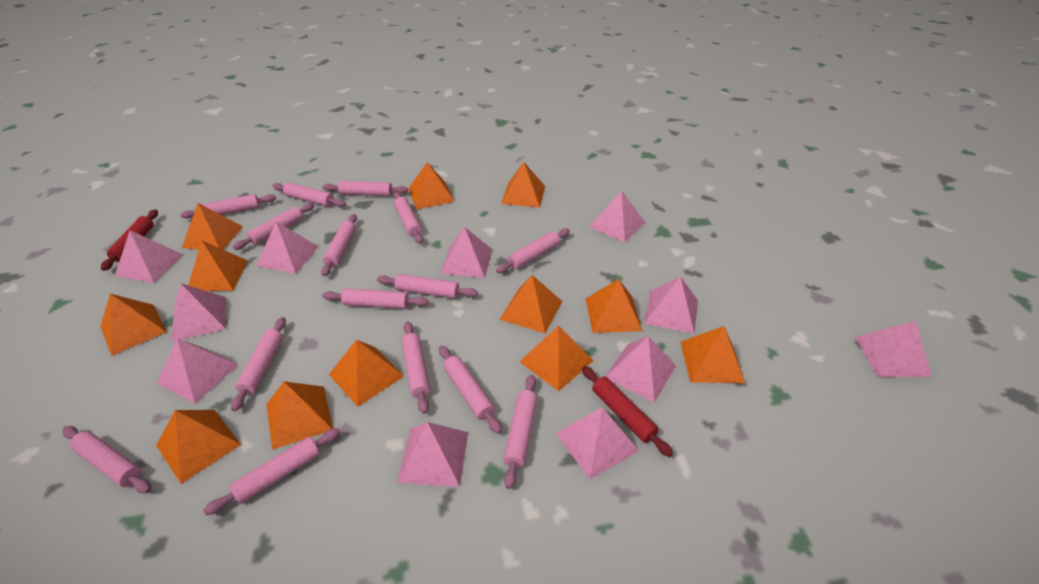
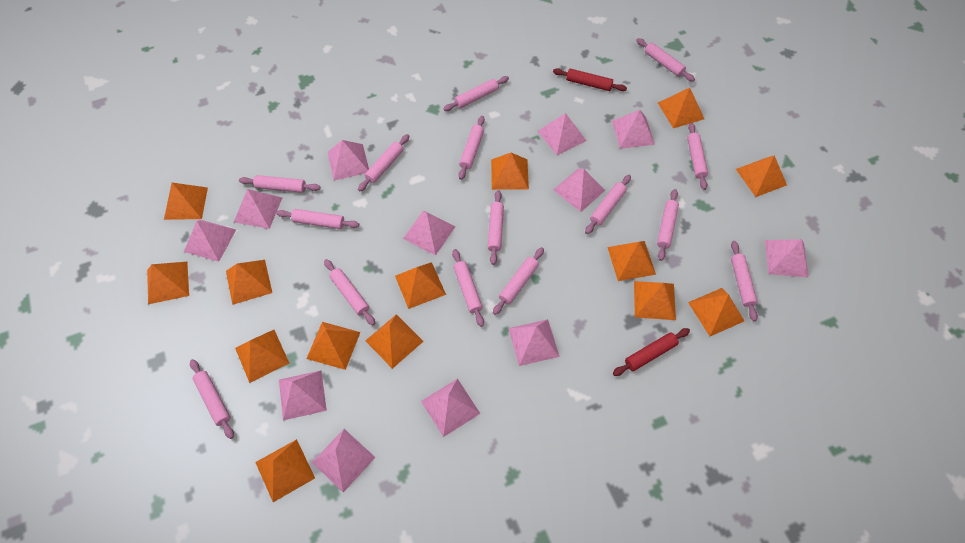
orange pyramid: 12 -> 14
pink pyramid: 11 -> 12

